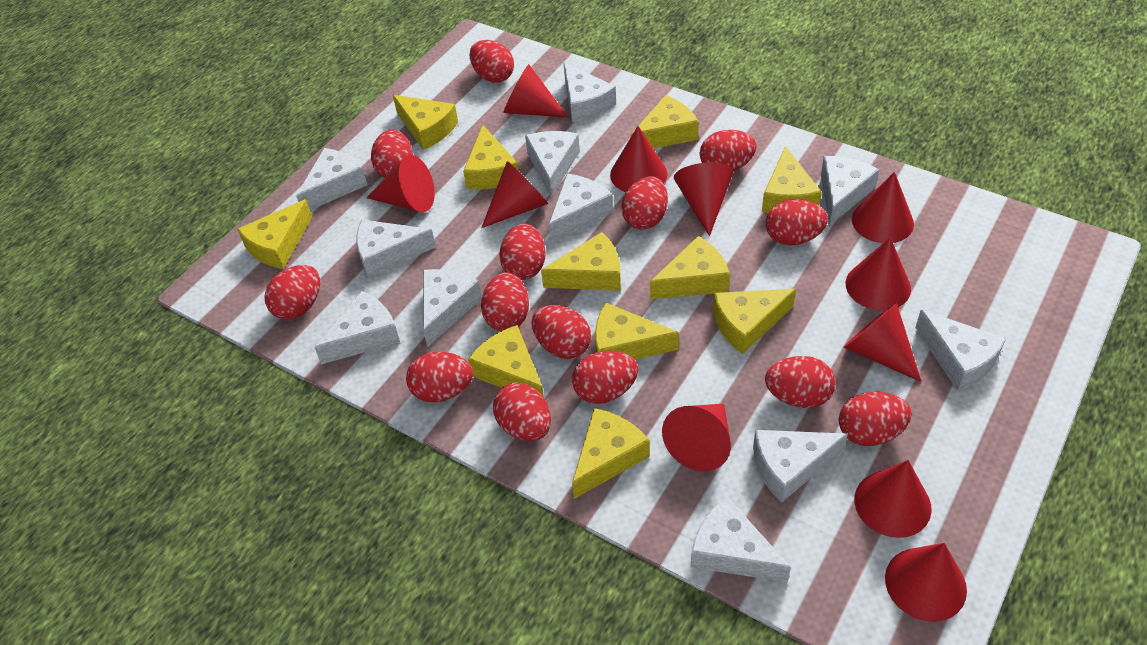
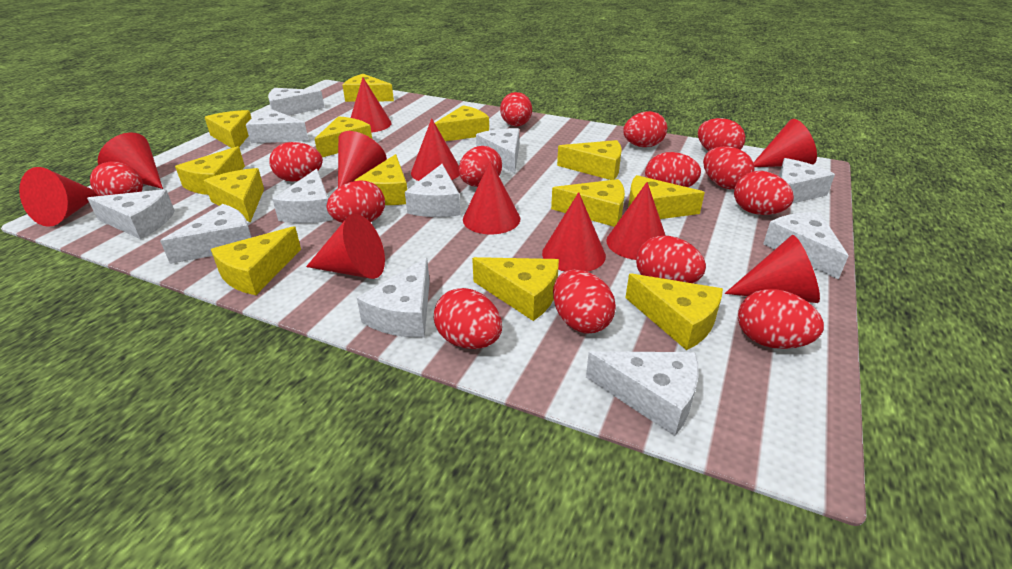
yellow cheese: 11 -> 13

